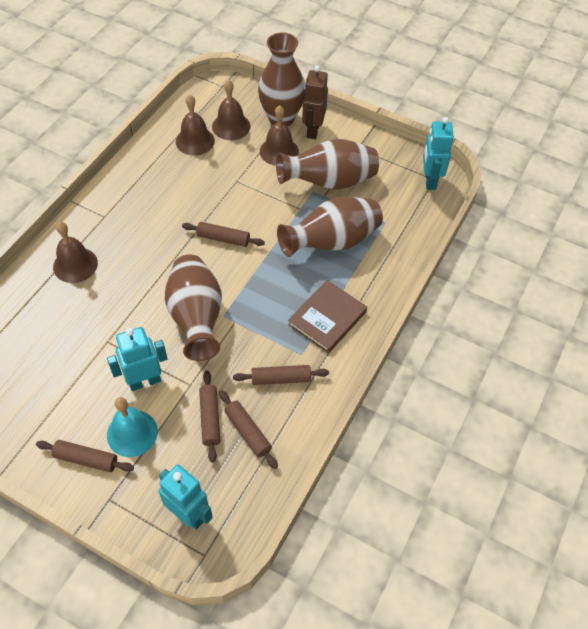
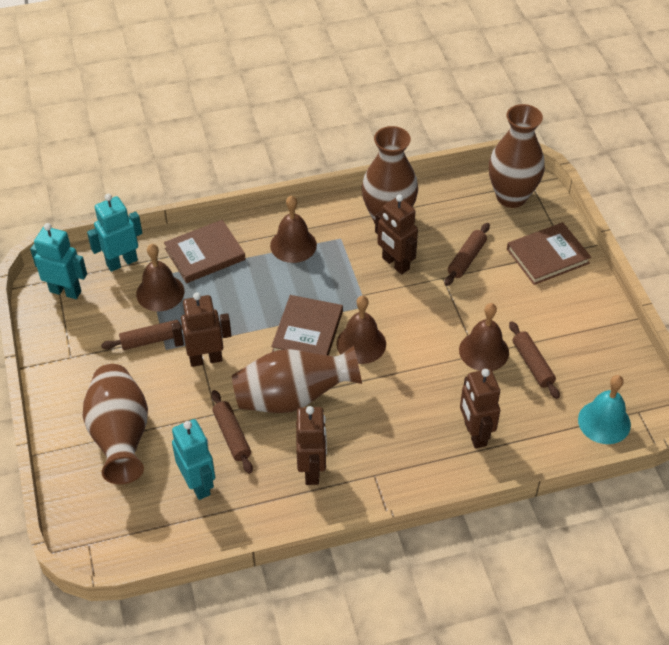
brown book: 1 -> 3
brown robot: 1 -> 4
brown rolling pin: 5 -> 4

